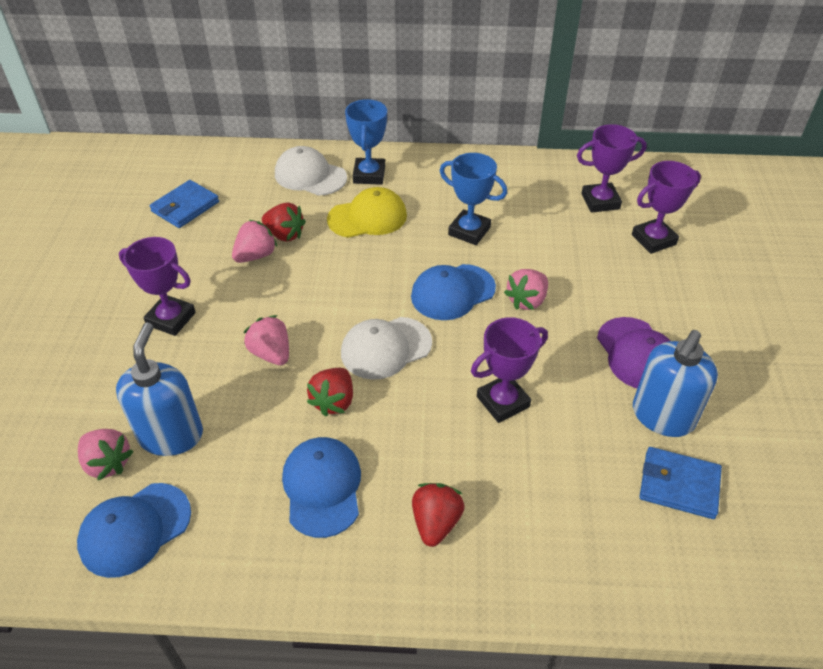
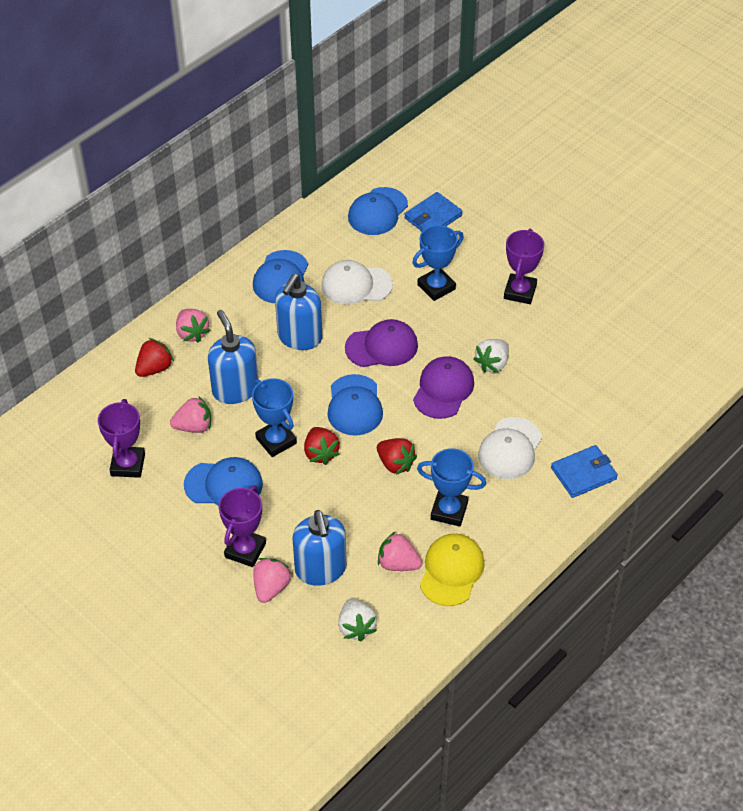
blue cap: 3 -> 4
blue soap dispenser: 2 -> 3
blue trophy: 2 -> 3
purple cap: 1 -> 2
purple trophy: 4 -> 3
white strawberry: 0 -> 2

